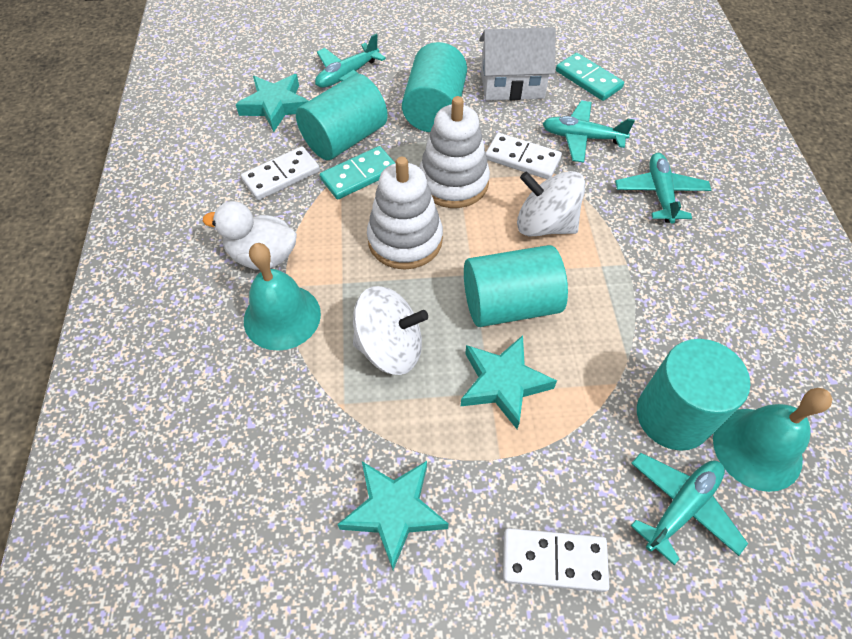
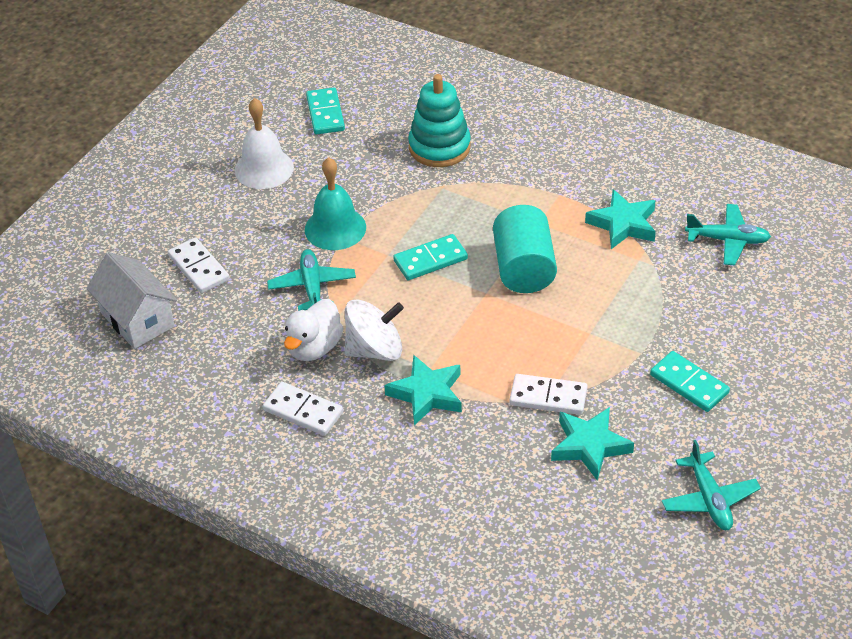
turquoise bell: 2 -> 1
turquoise cylinder: 4 -> 1
turquoise domino: 2 -> 3
turquoise plane: 4 -> 3
turquoise stacking toy: 0 -> 1
white bell: 0 -> 1
white spinning top: 2 -> 1
white stacking toy: 2 -> 0

